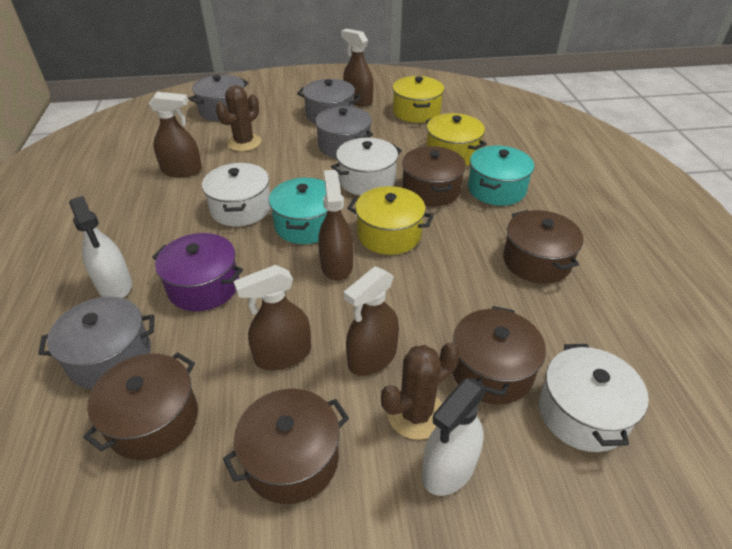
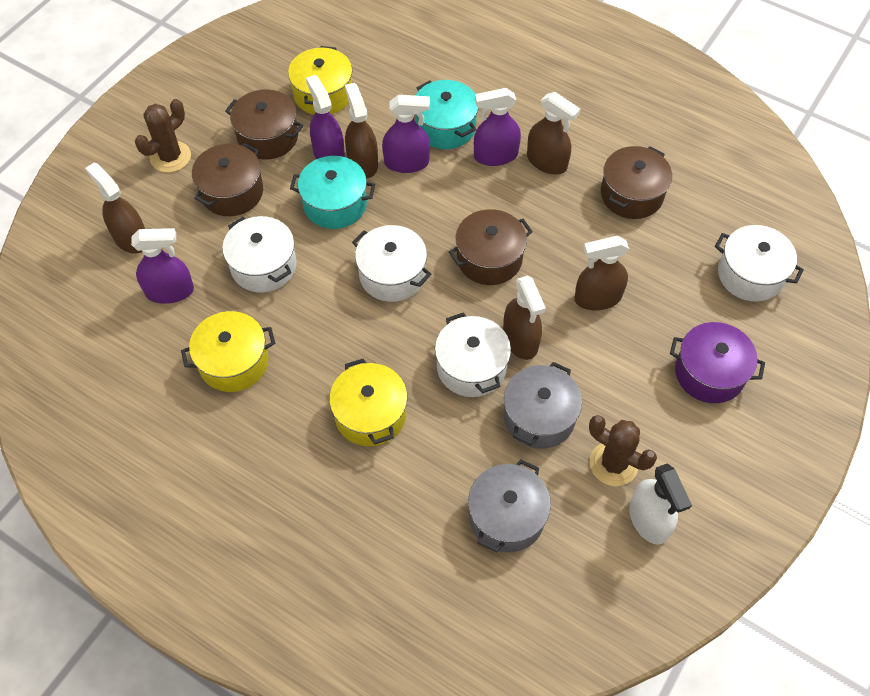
brown pot: 5 -> 4
grey pot: 4 -> 2
purple spray bottle: 0 -> 4
white pot: 3 -> 4
white spray bottle: 2 -> 1

